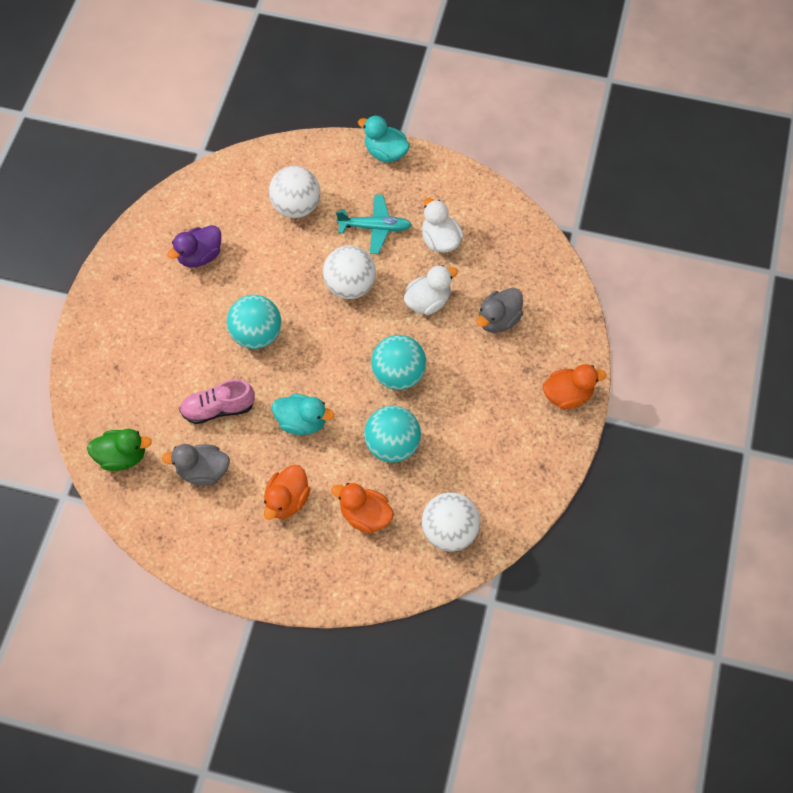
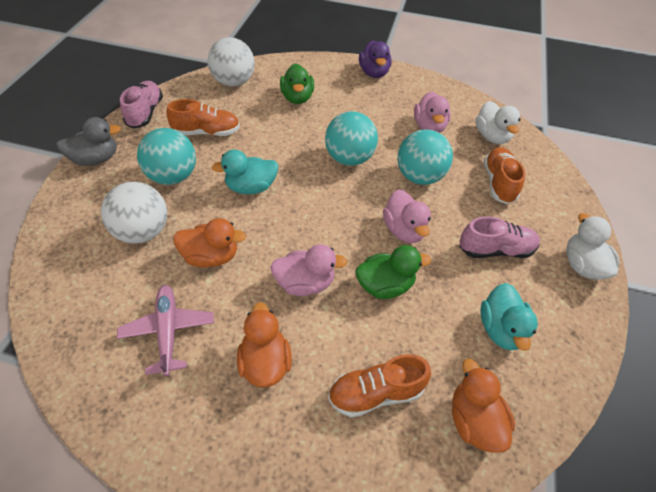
green duck: 1 -> 2
grey duck: 2 -> 1
orange shoe: 0 -> 3
pink duck: 0 -> 3
pink plane: 0 -> 1
pink shoe: 1 -> 2
turquoise plane: 1 -> 0
white ball: 3 -> 2

